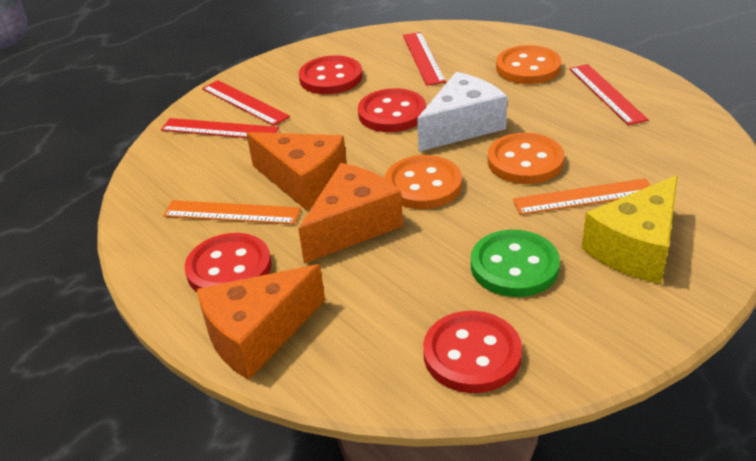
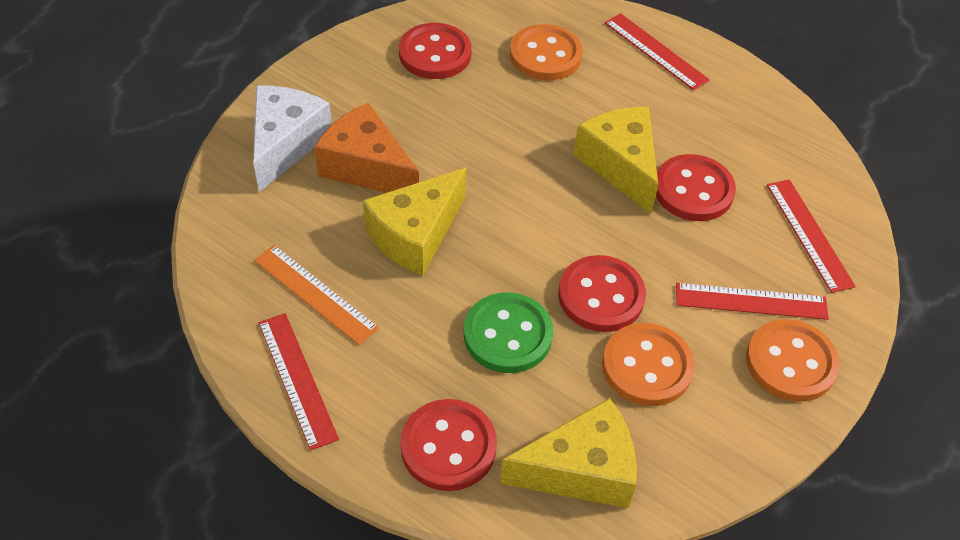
orange cheese: 3 -> 1
orange ruler: 2 -> 1
yellow cheese: 1 -> 3

